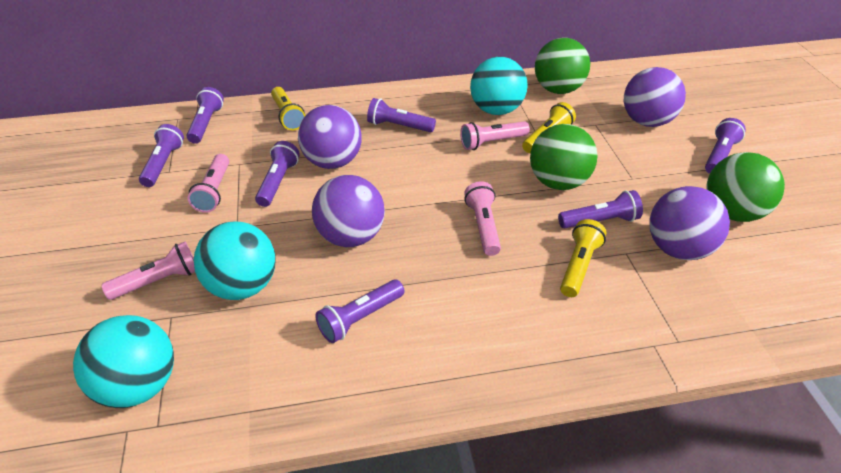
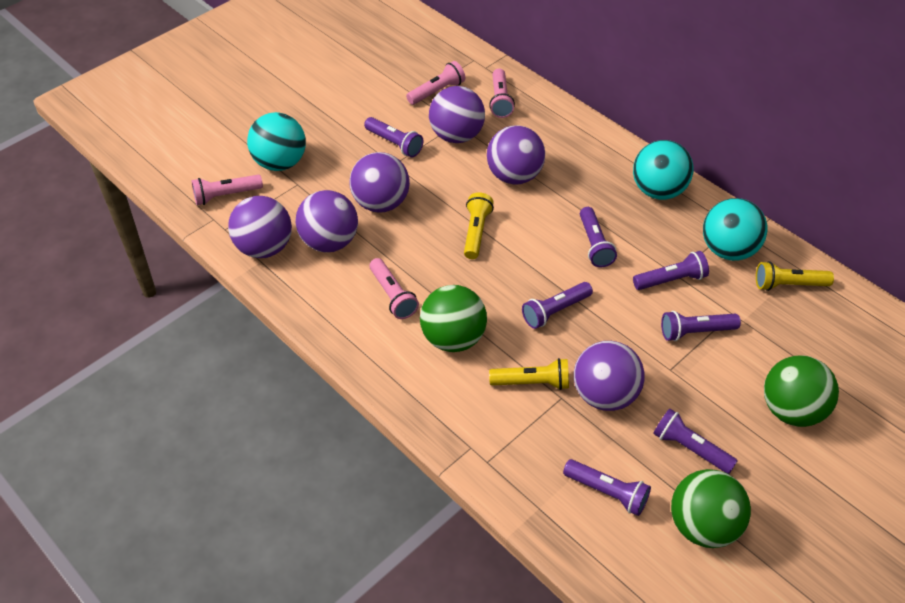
purple ball: 4 -> 6

